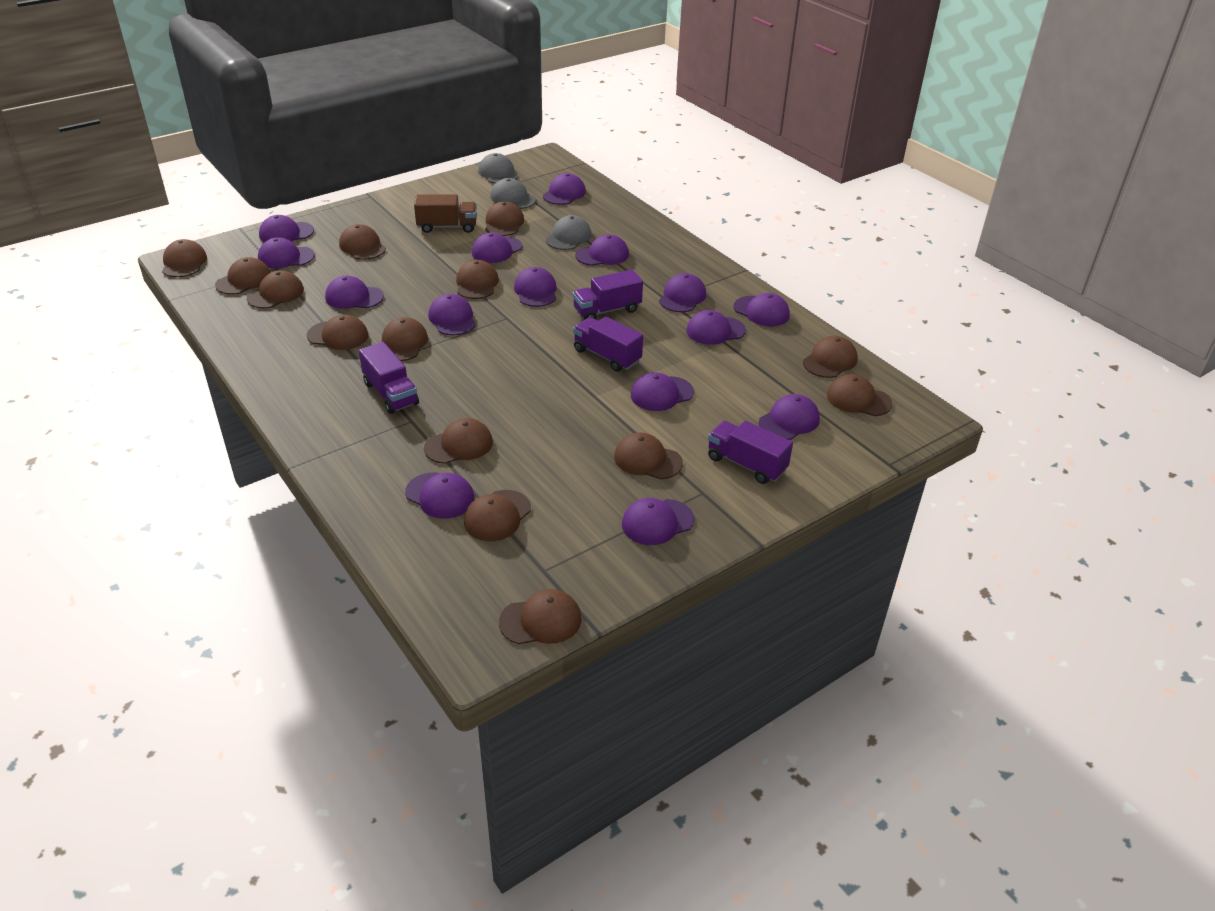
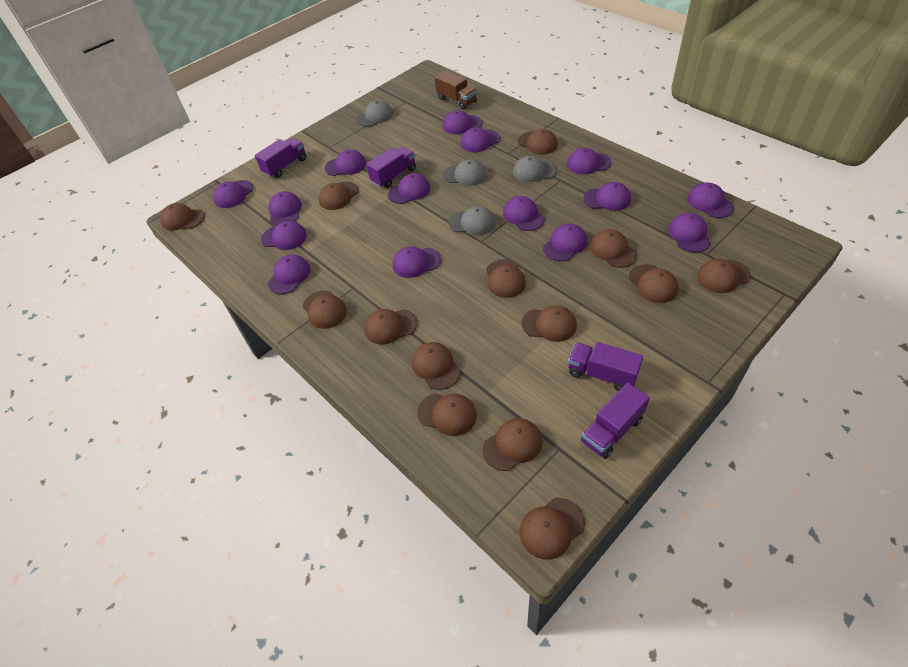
grey cap: 3 -> 4

